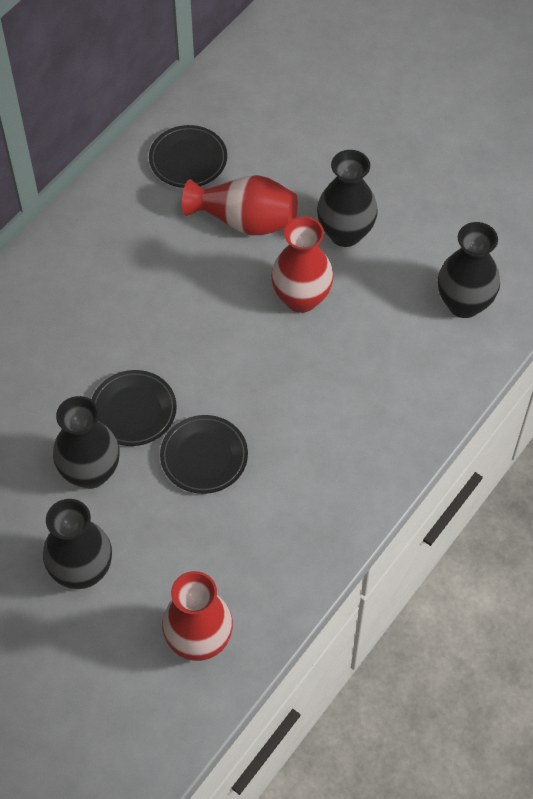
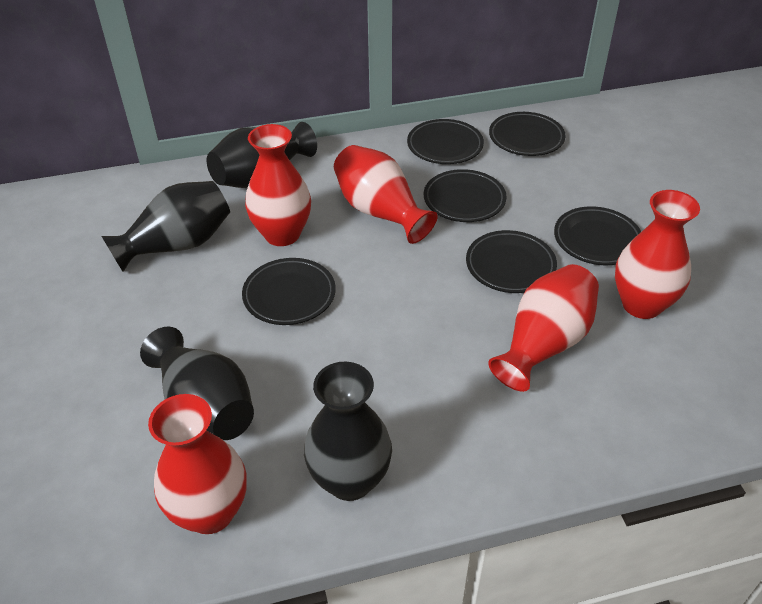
black plate: 3 -> 6
red vase: 3 -> 5

